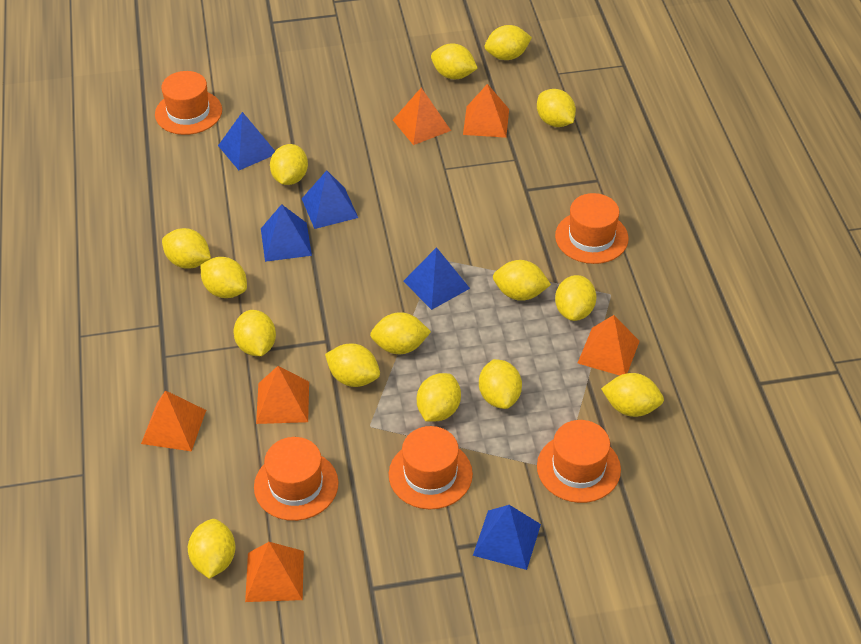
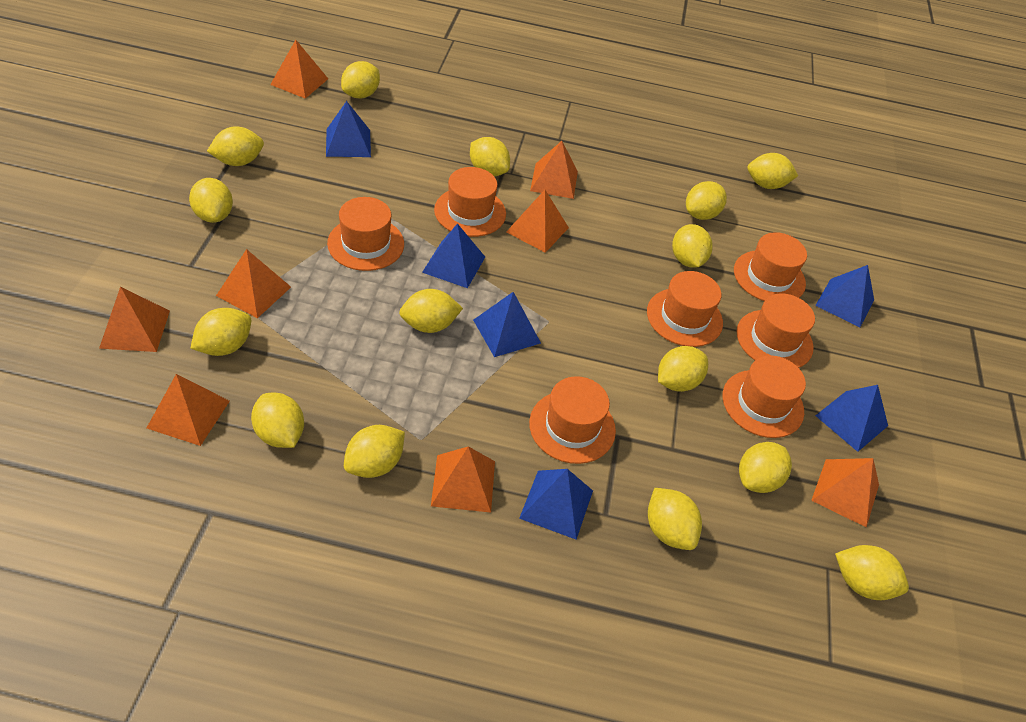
blue pyramid: 5 -> 6
orange hat: 5 -> 7
orange pyramid: 6 -> 8

